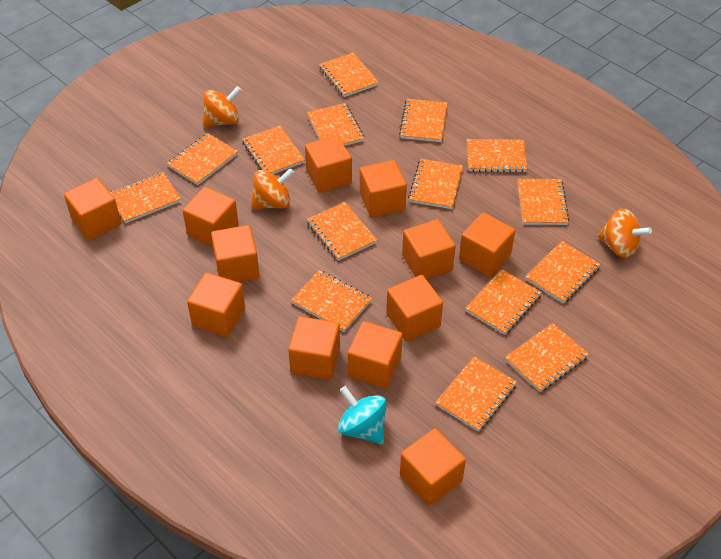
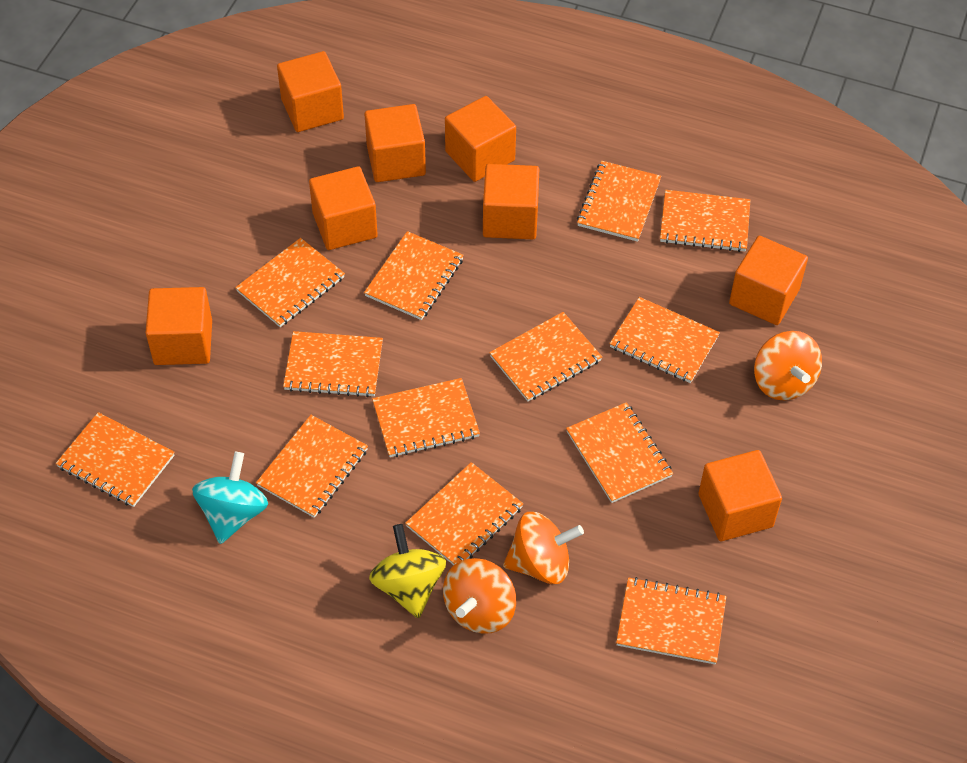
orange cube: 12 -> 8
orange notebook: 15 -> 13
yellow spinning top: 0 -> 1

